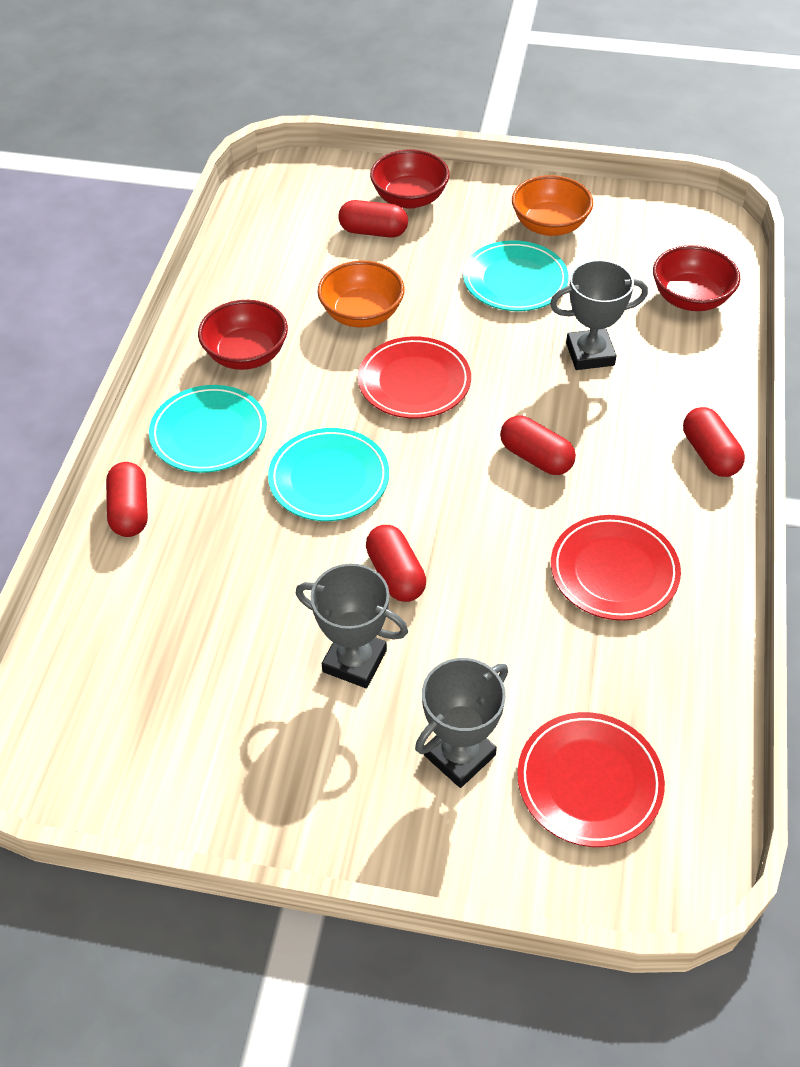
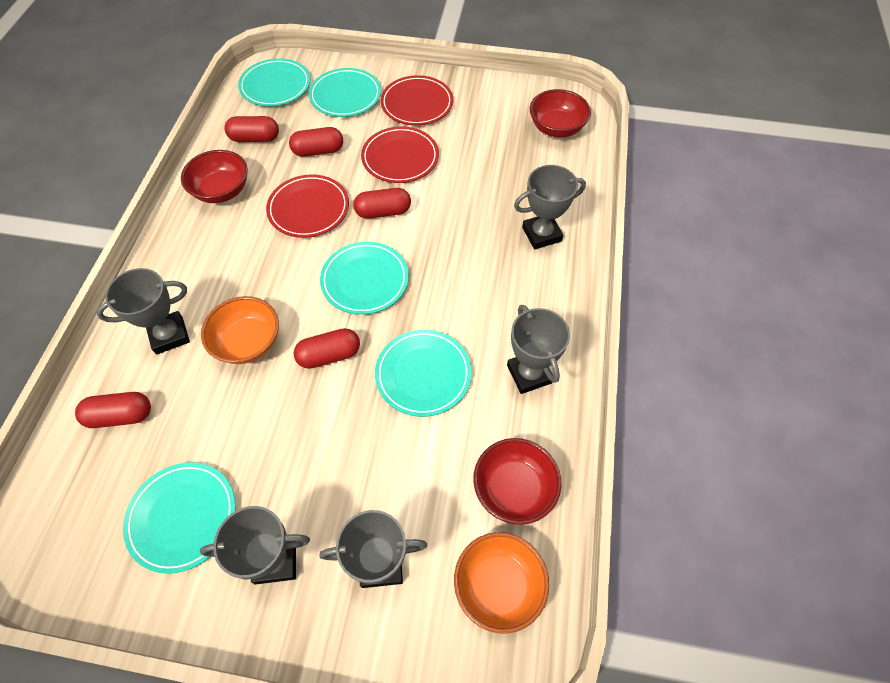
grey trophy: 3 -> 5
turquoise plate: 3 -> 5

